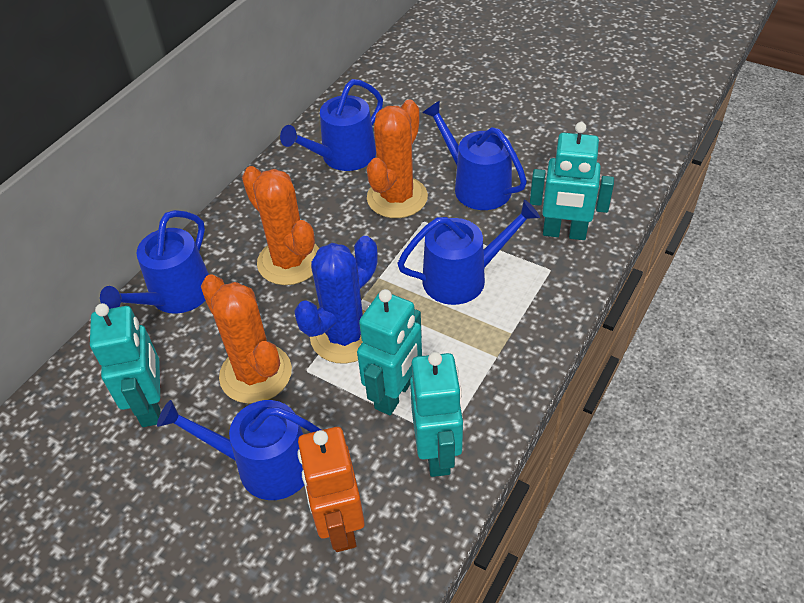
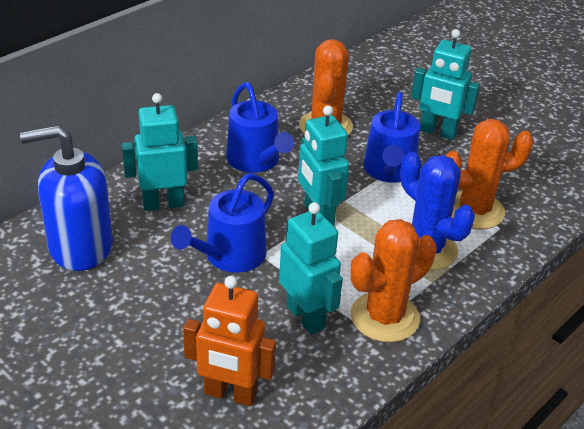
blue soap dispenser: 0 -> 1
blue watering can: 5 -> 3

